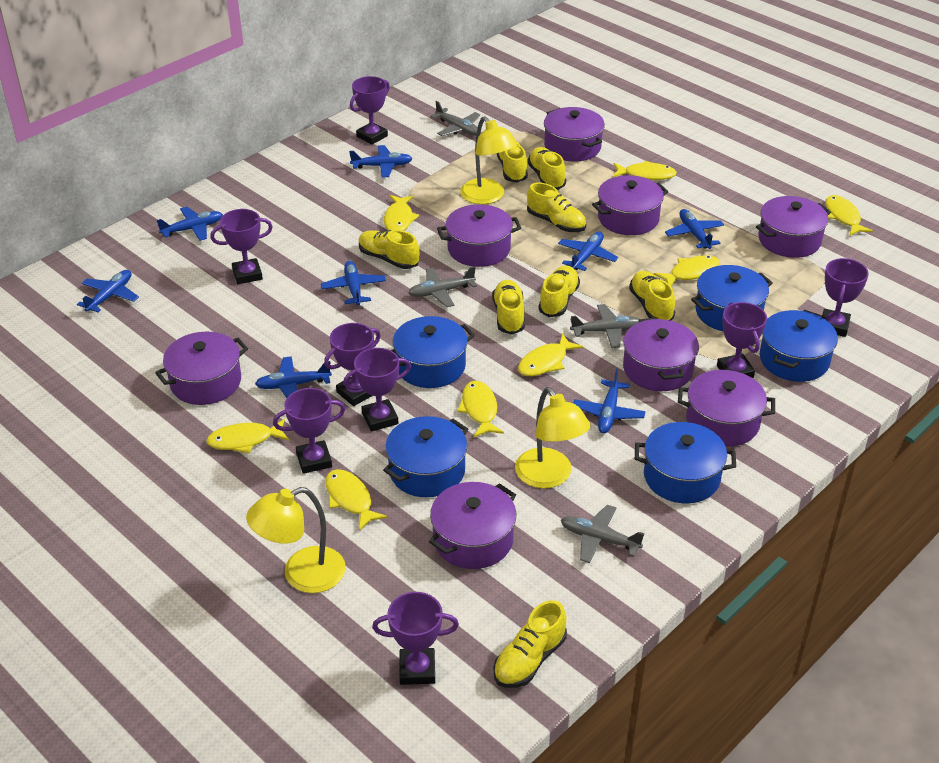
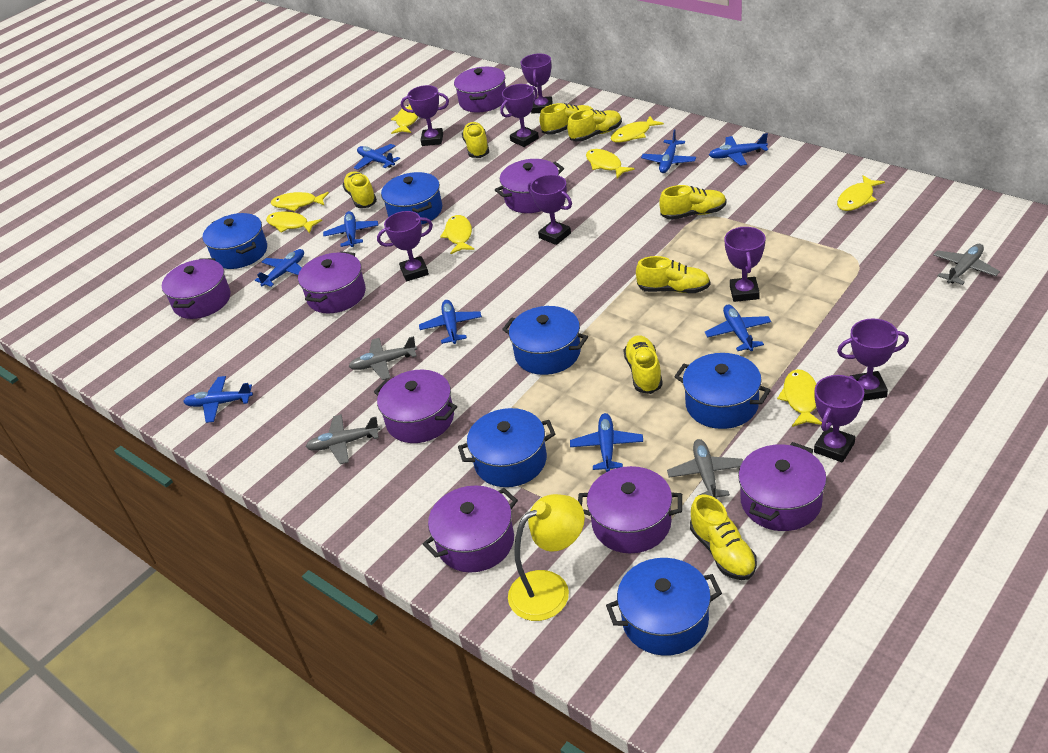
blue plane: 8 -> 9
blue pot: 5 -> 6
yellow lamp: 3 -> 1

